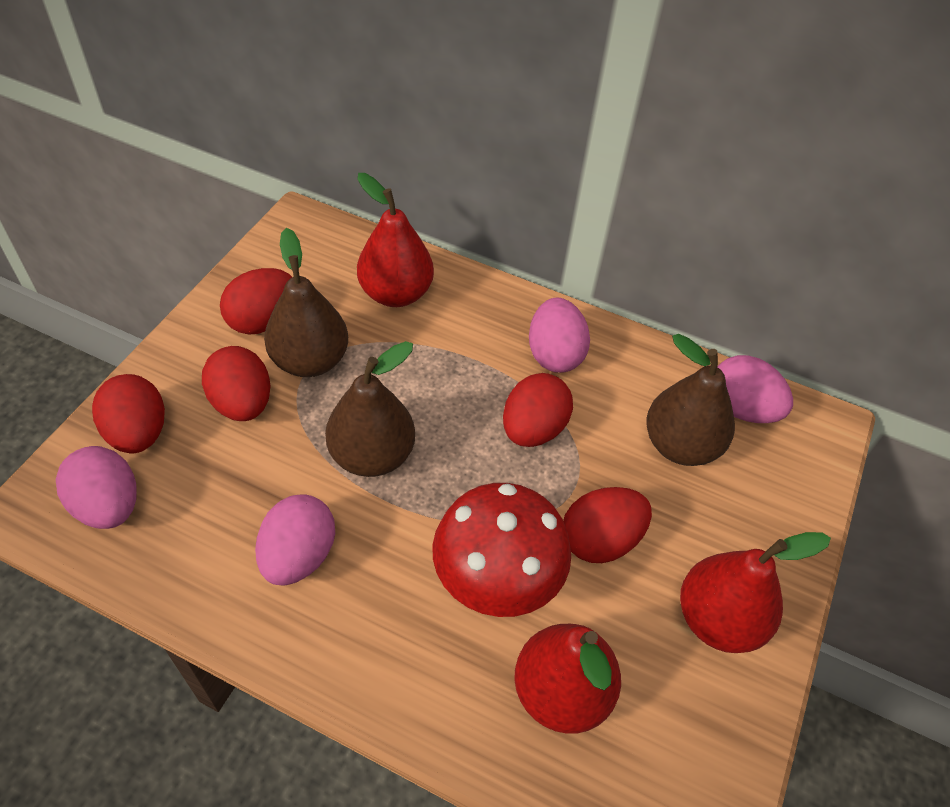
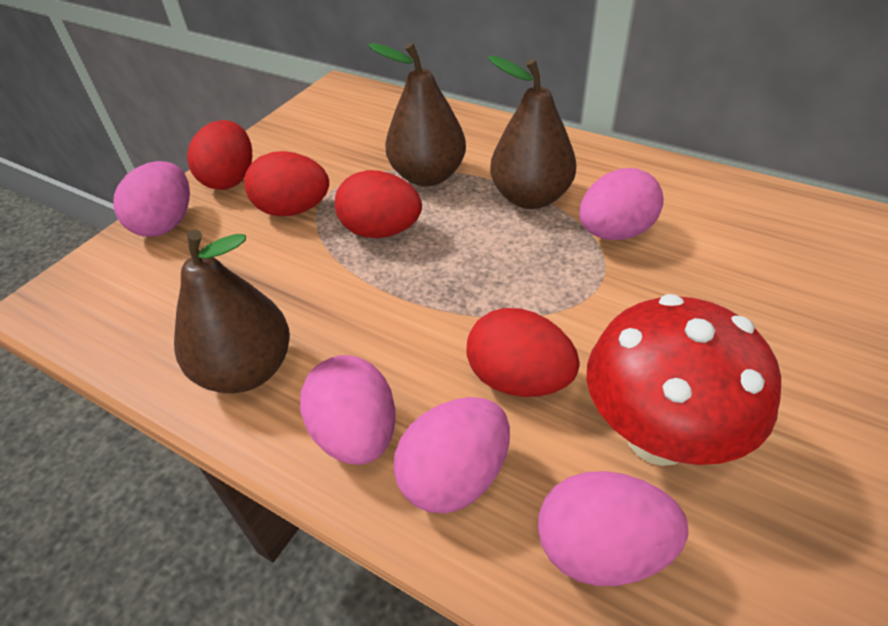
pink egg: 4 -> 5
red egg: 5 -> 4
red pear: 3 -> 0

